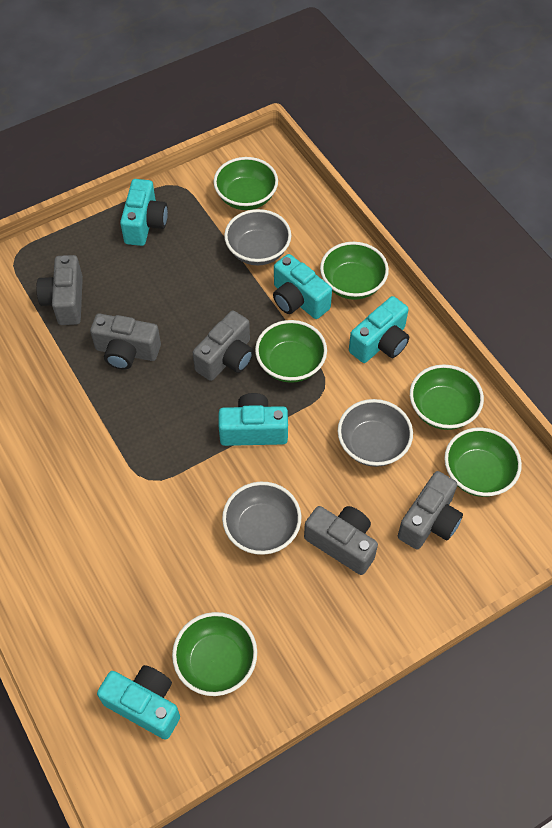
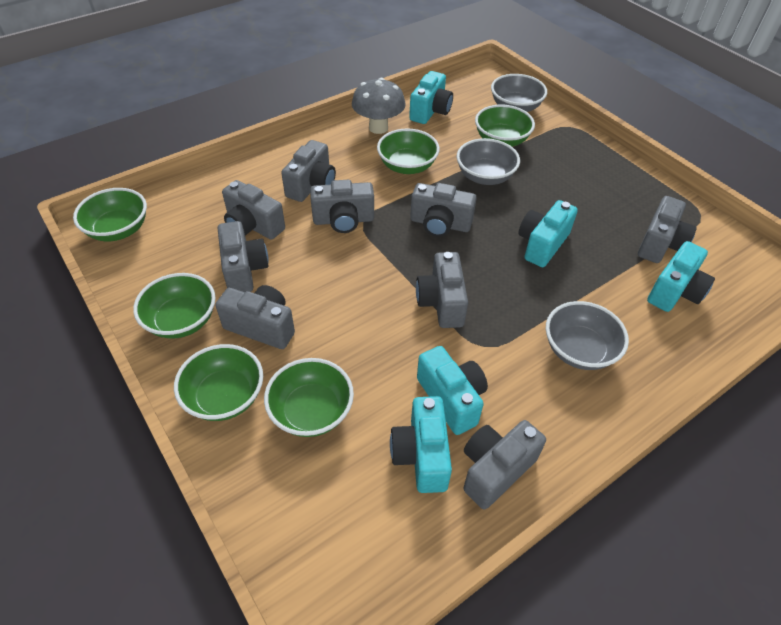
grey camera: 5 -> 9
grey mushroom: 0 -> 1

